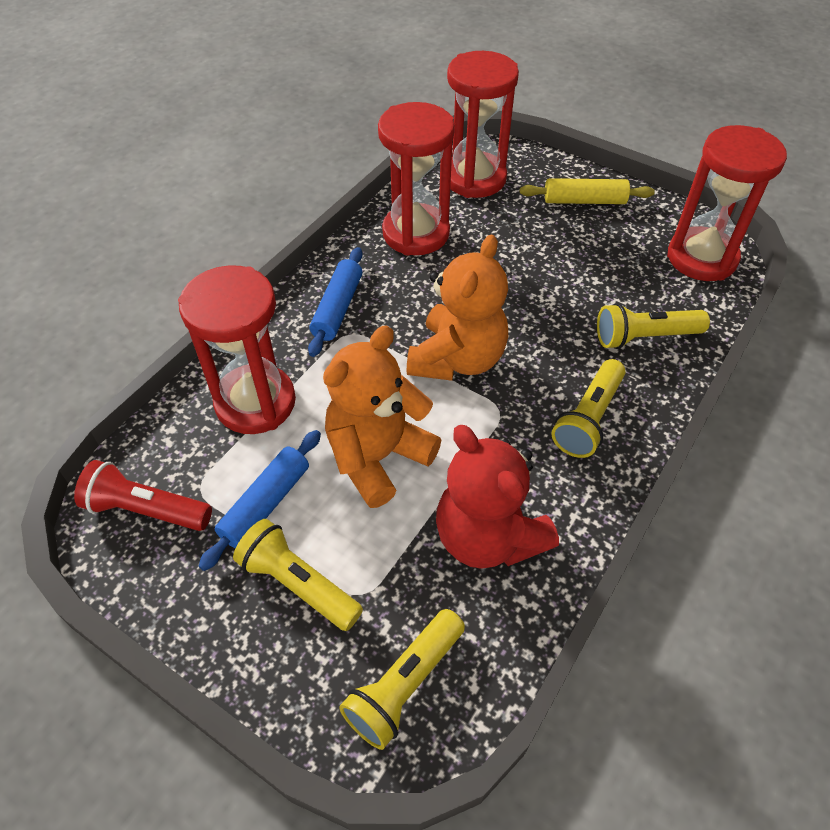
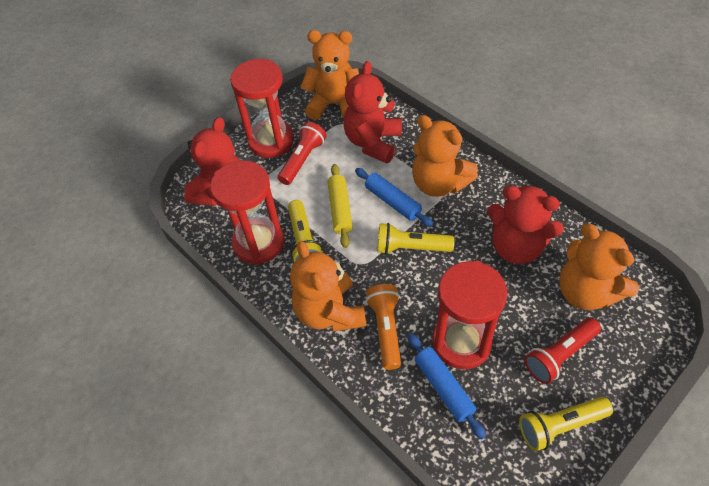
orange flashlight: 0 -> 1
orange teddy bear: 2 -> 4
red flashlight: 1 -> 2
red hourglass: 4 -> 3
red teddy bear: 1 -> 3
yellow flashlight: 4 -> 3

